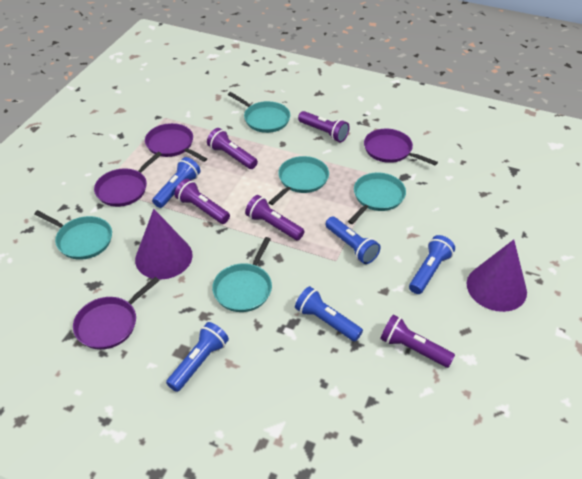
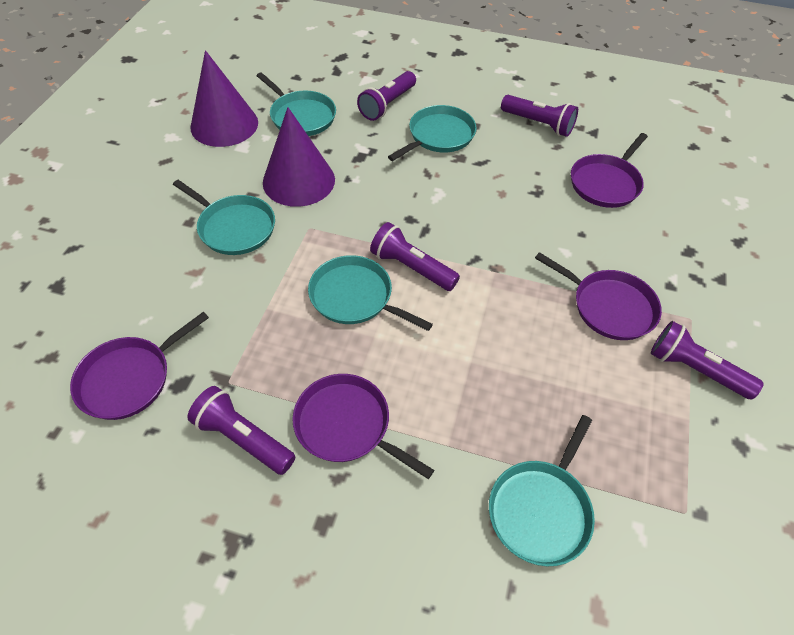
blue flashlight: 5 -> 0

